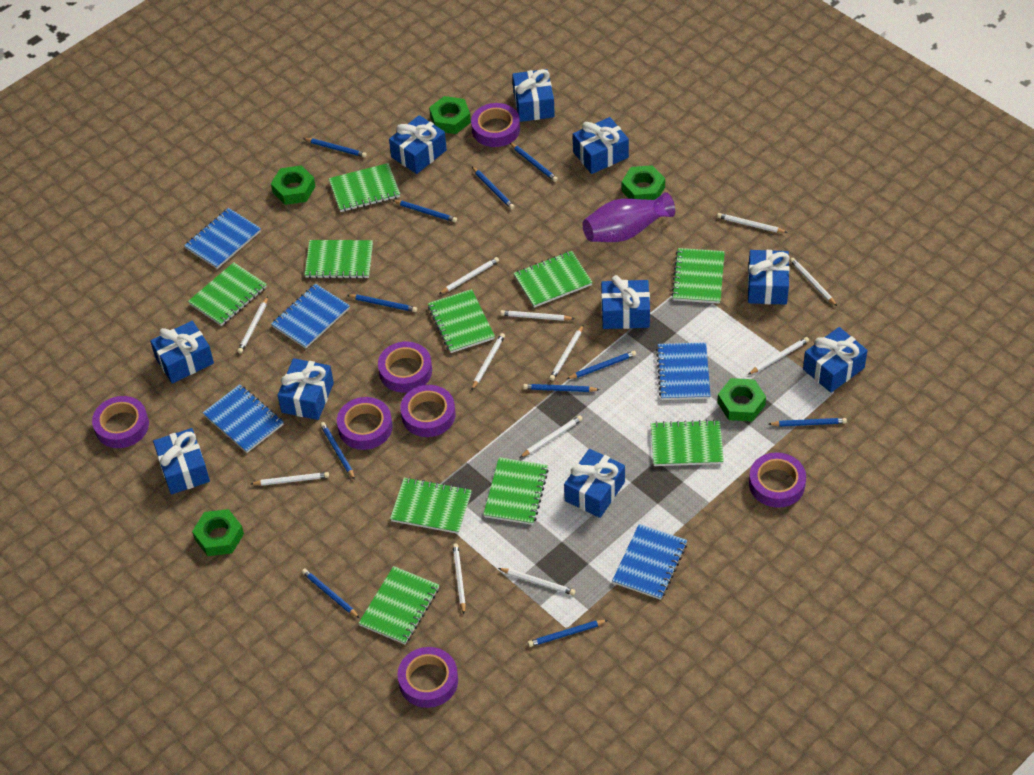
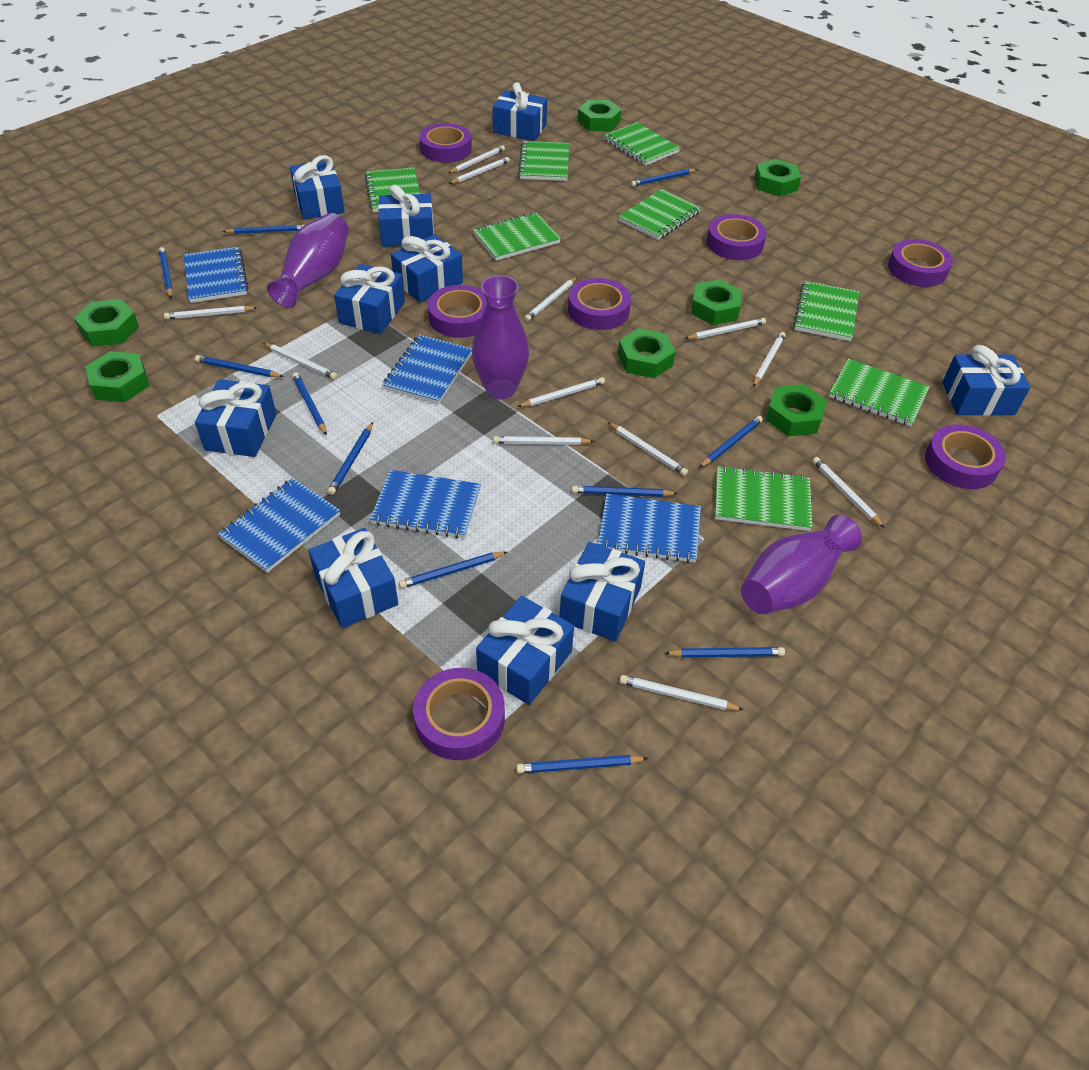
green notebook: 10 -> 8
green nut: 5 -> 7
purple vase: 1 -> 3

